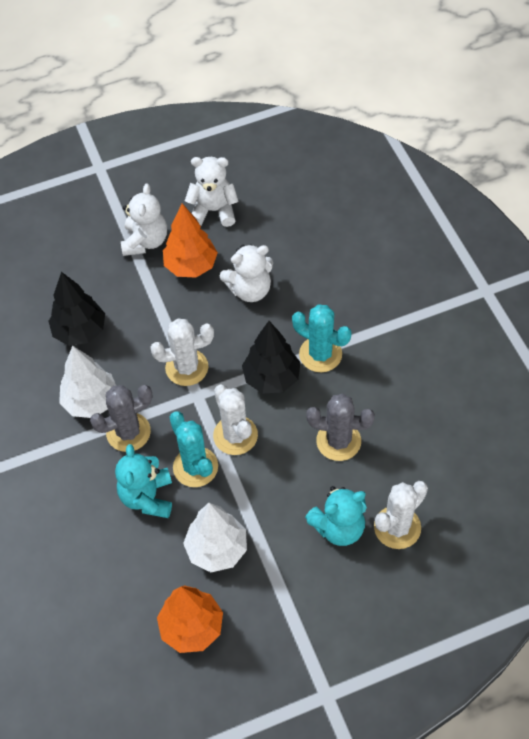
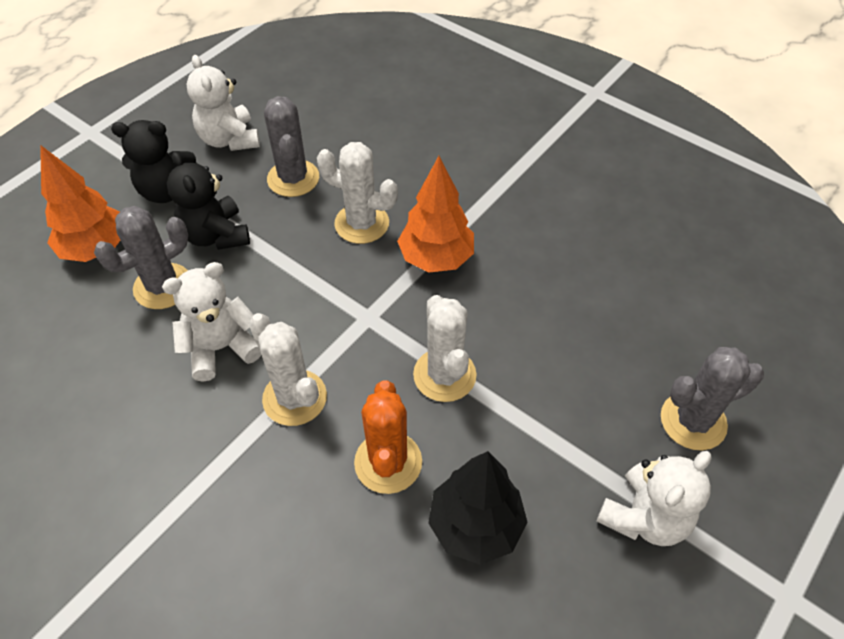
black teddy bear: 0 -> 2
black tree: 2 -> 1
grey cactus: 2 -> 3
orange cactus: 0 -> 1
turquoise cactus: 2 -> 0
turquoise teddy bear: 2 -> 0
white tree: 2 -> 0

